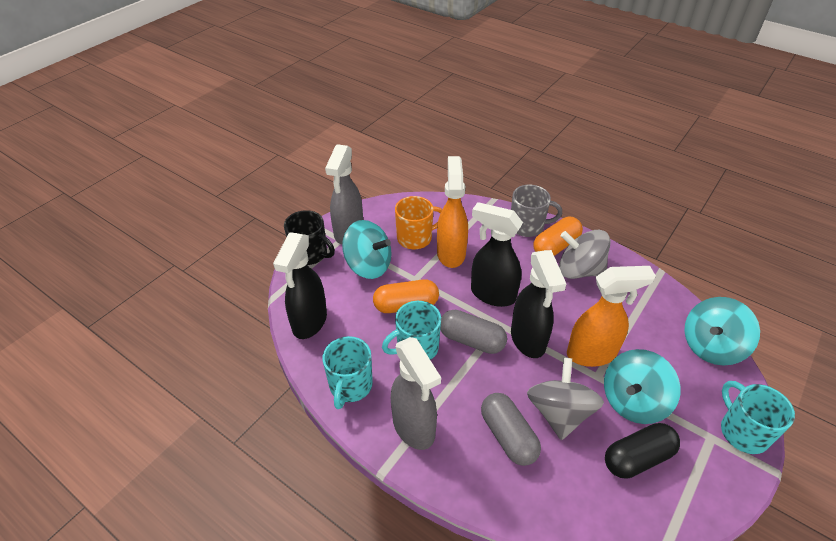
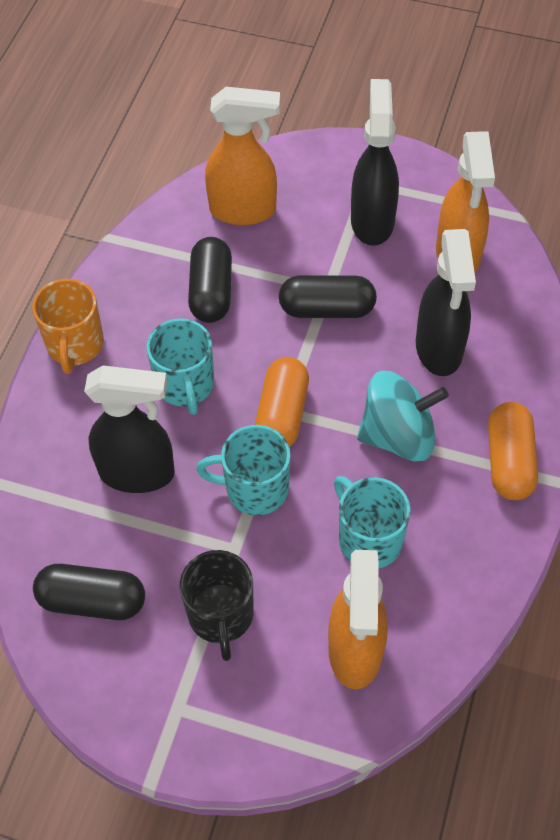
black capsule: 1 -> 3
grey capsule: 2 -> 0
grey mug: 1 -> 0
grey spinning top: 2 -> 0
grey spray bottle: 2 -> 0
orange spray bottle: 2 -> 3
turquoise spinning top: 3 -> 1

